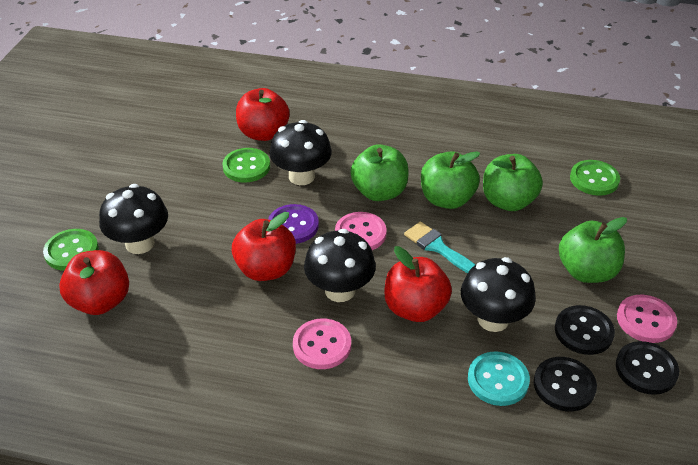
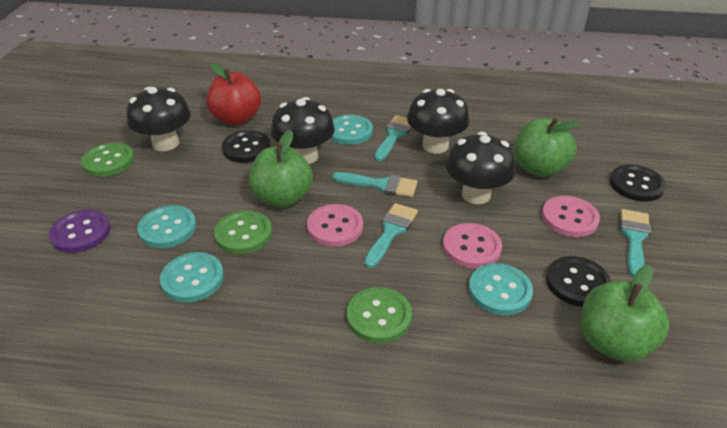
green apple: 4 -> 3
red apple: 4 -> 1
turquoise brush: 1 -> 4
turquoise button: 1 -> 4

